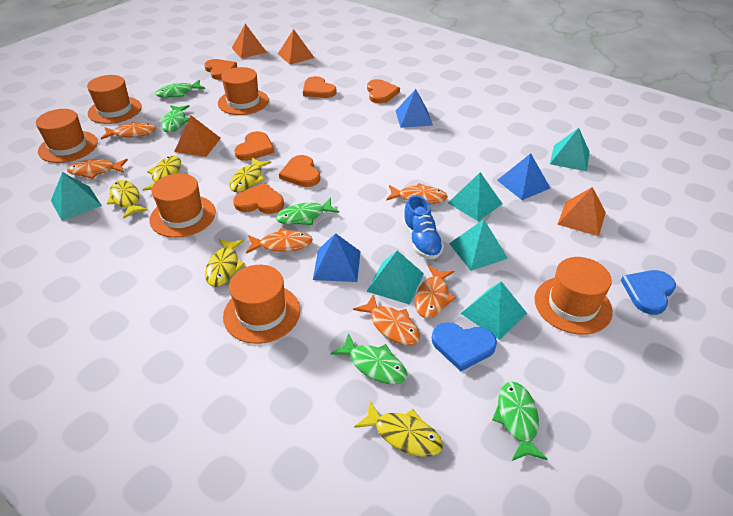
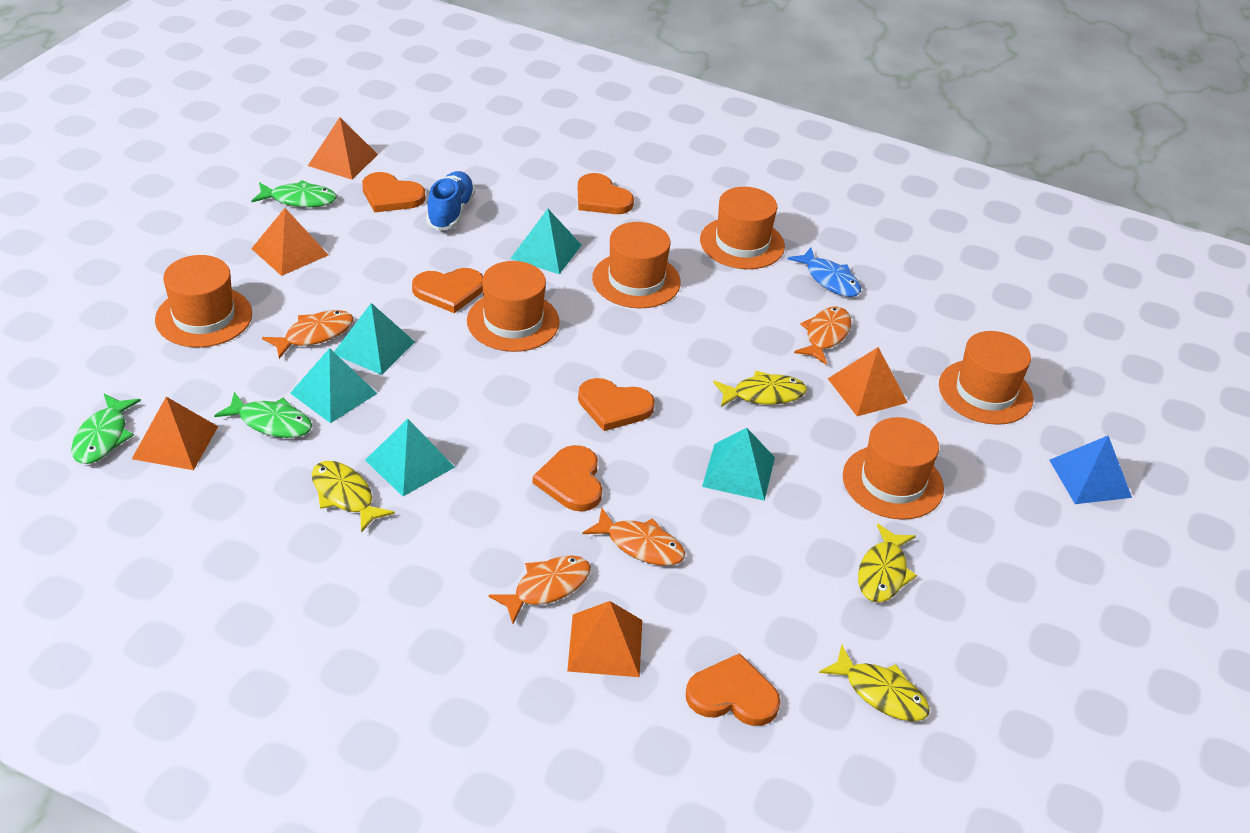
blue fish: 0 -> 1
blue heart: 2 -> 0
blue pyramid: 3 -> 1
green fish: 5 -> 3
orange fish: 6 -> 4
orange pyramid: 4 -> 5
turquoise pyramid: 6 -> 5
yellow fish: 5 -> 4

